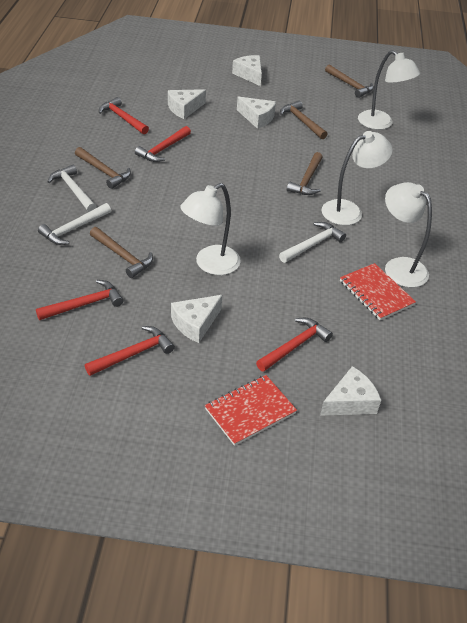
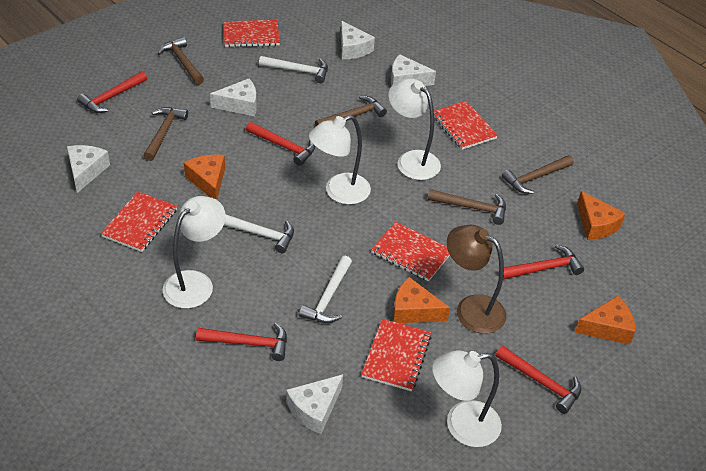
brown lamp: 0 -> 1
orange cheese: 0 -> 4
red notebook: 2 -> 5

